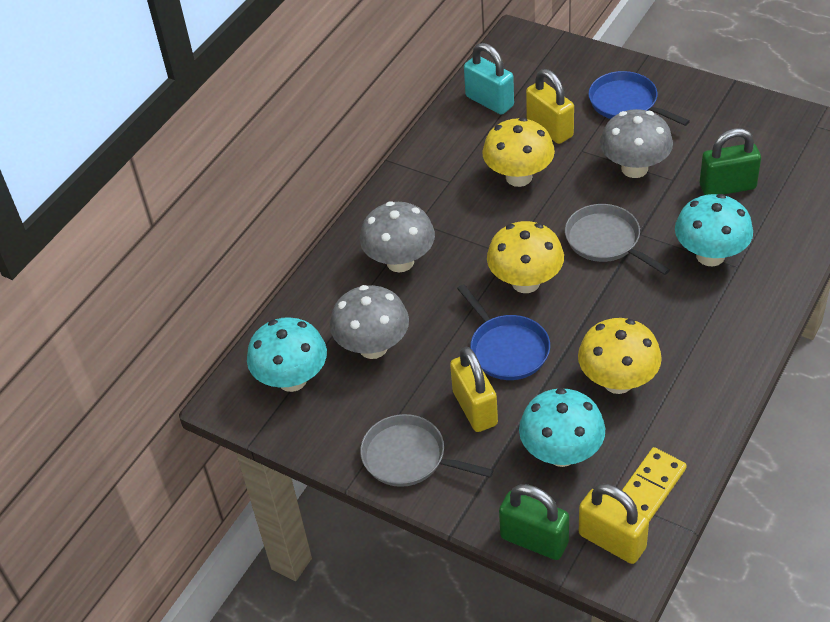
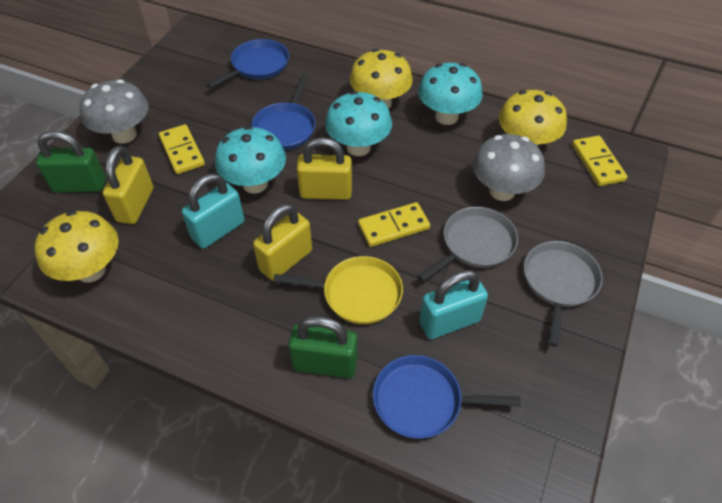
blue pan: 2 -> 3
grey mushroom: 3 -> 2
turquoise padlock: 1 -> 2
yellow domino: 1 -> 3
yellow pan: 0 -> 1

